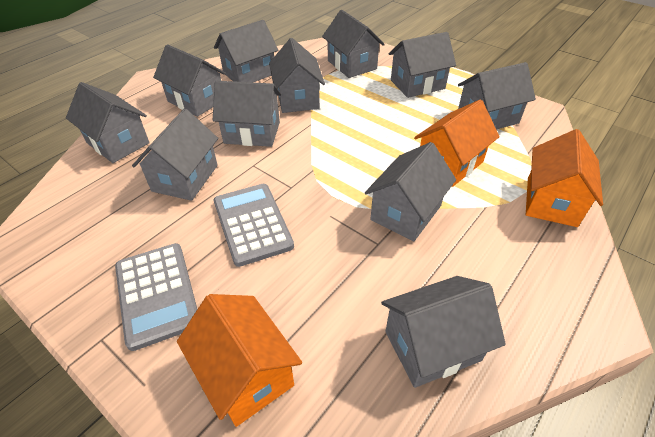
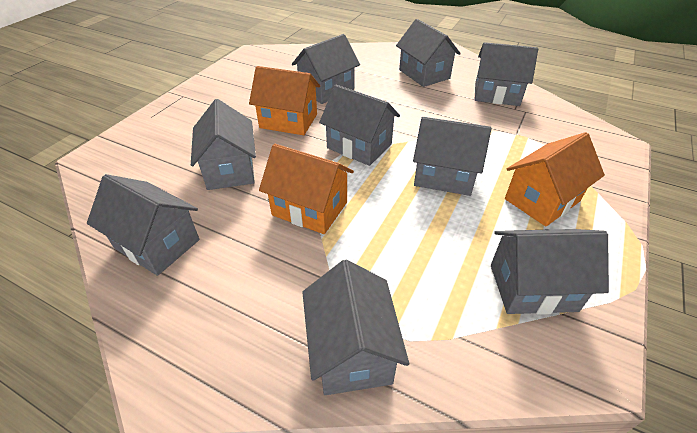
grey calculator: 2 -> 0
grey house: 11 -> 9

